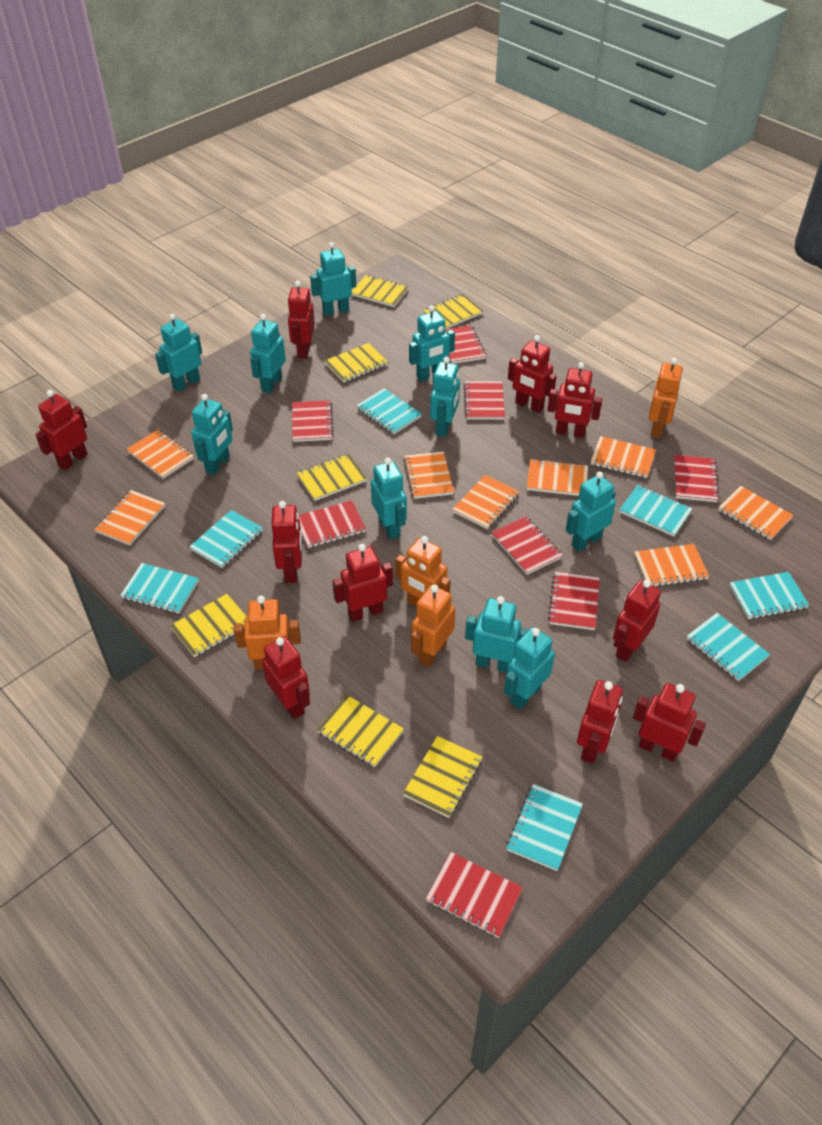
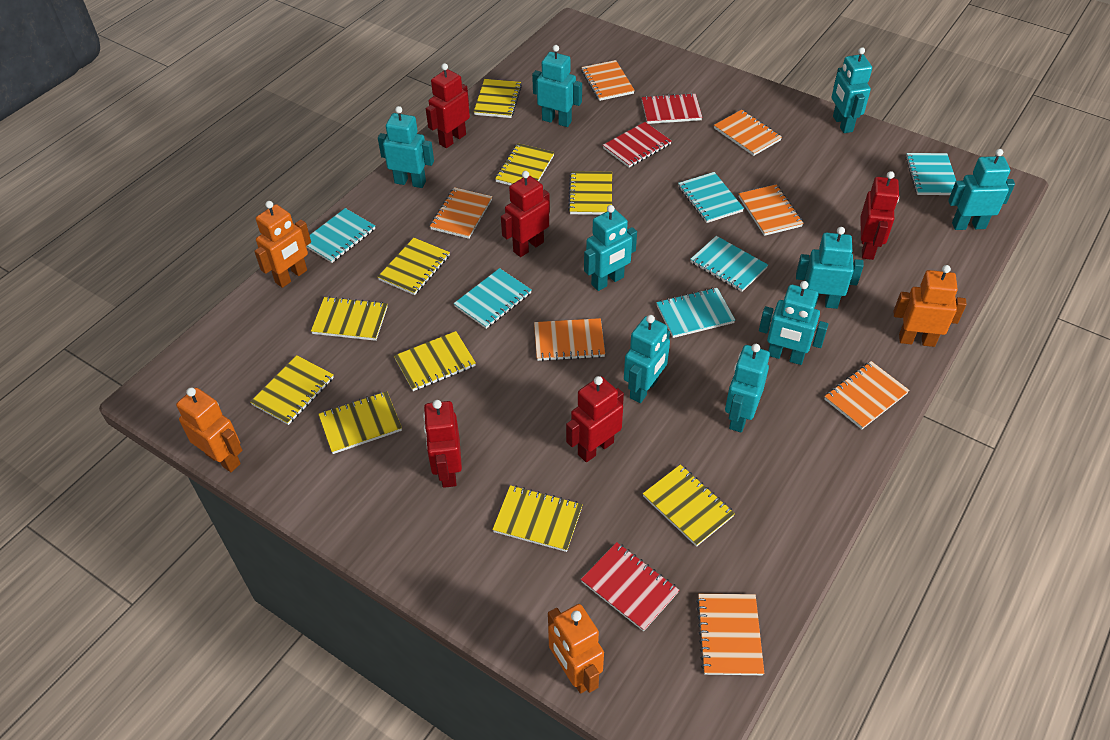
orange notebook: 8 -> 7
red notebook: 8 -> 3
red robot: 10 -> 5
turquoise notebook: 7 -> 6
turquoise robot: 10 -> 9
yellow notebook: 7 -> 10

